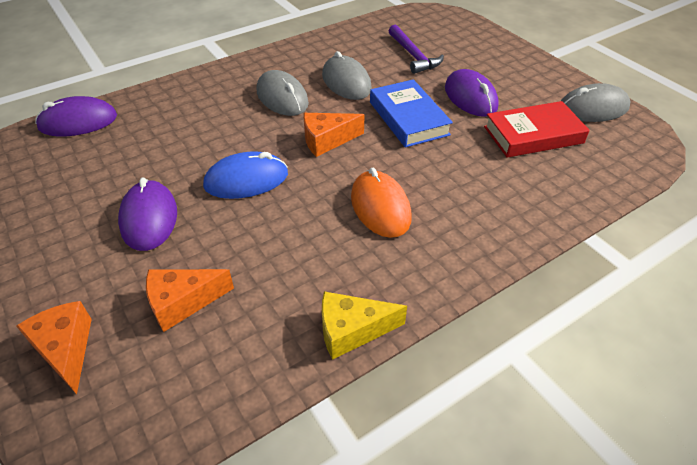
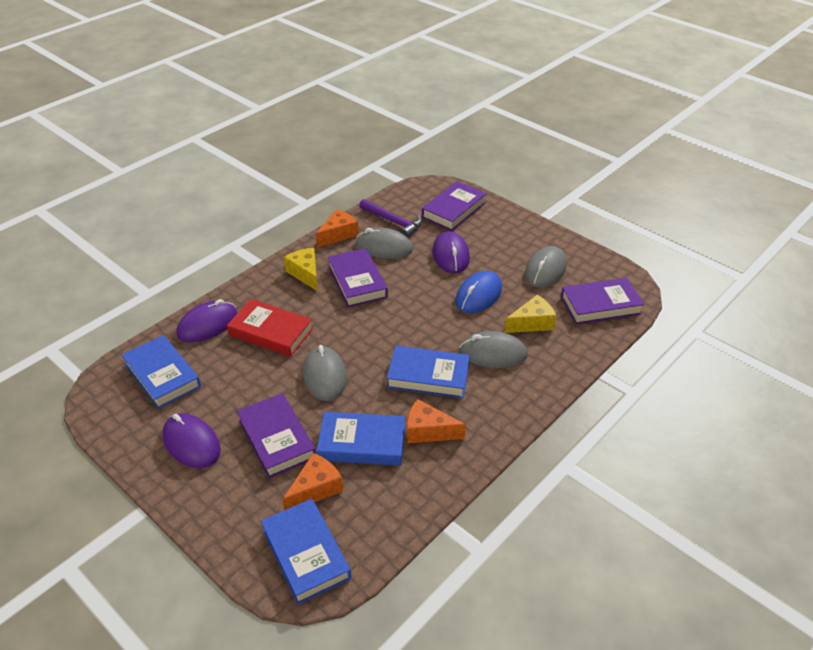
blue book: 1 -> 4
grey mouse: 3 -> 4
orange mouse: 1 -> 0
purple book: 0 -> 4
yellow cheese: 1 -> 2

